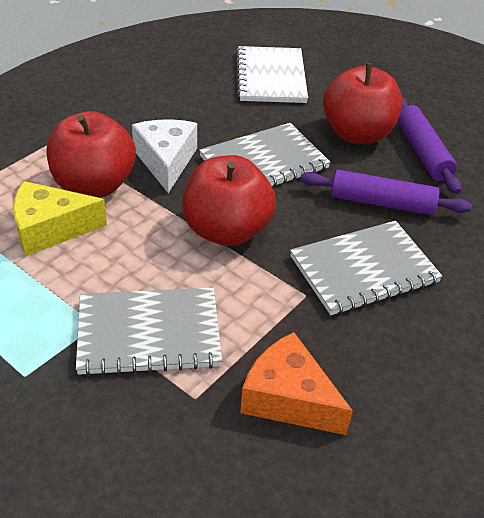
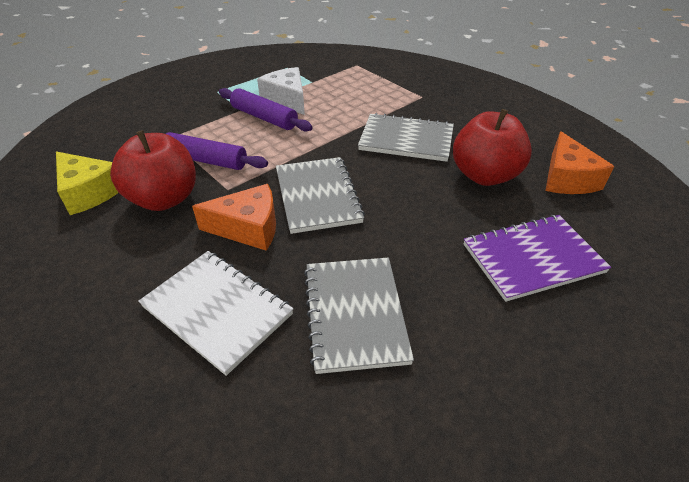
orange cheese: 1 -> 2
purple notebook: 0 -> 1
red apple: 3 -> 2

